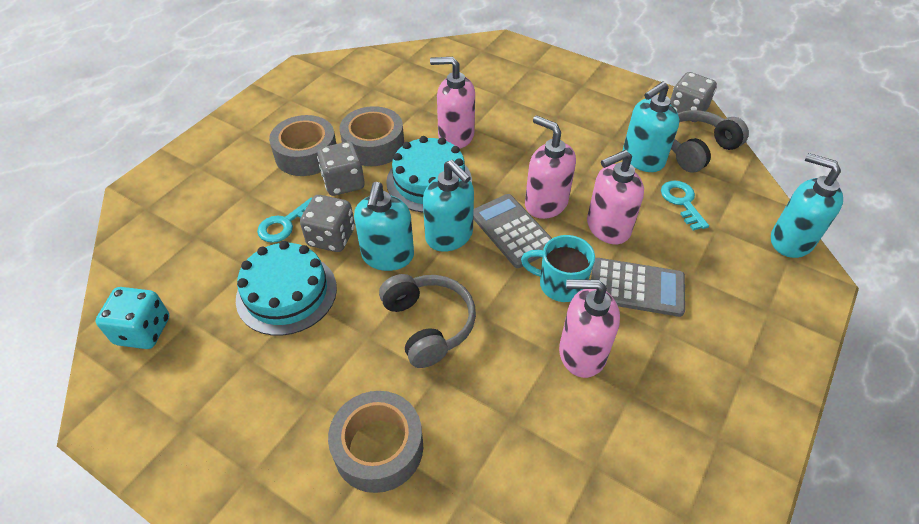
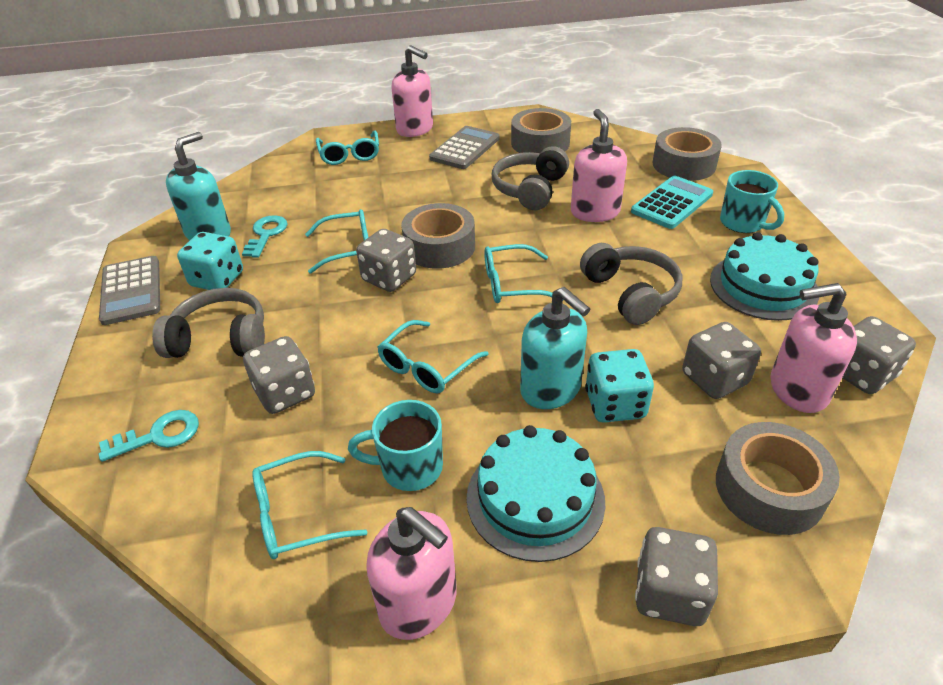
grey dice: 3 -> 5
grey headphones: 2 -> 3
grey tape: 3 -> 4
turquoise calculator: 0 -> 1
turquoise dice: 1 -> 2
turquoise glasses: 0 -> 5
turquoise mug: 1 -> 2
turquoise soap dispenser: 4 -> 2

